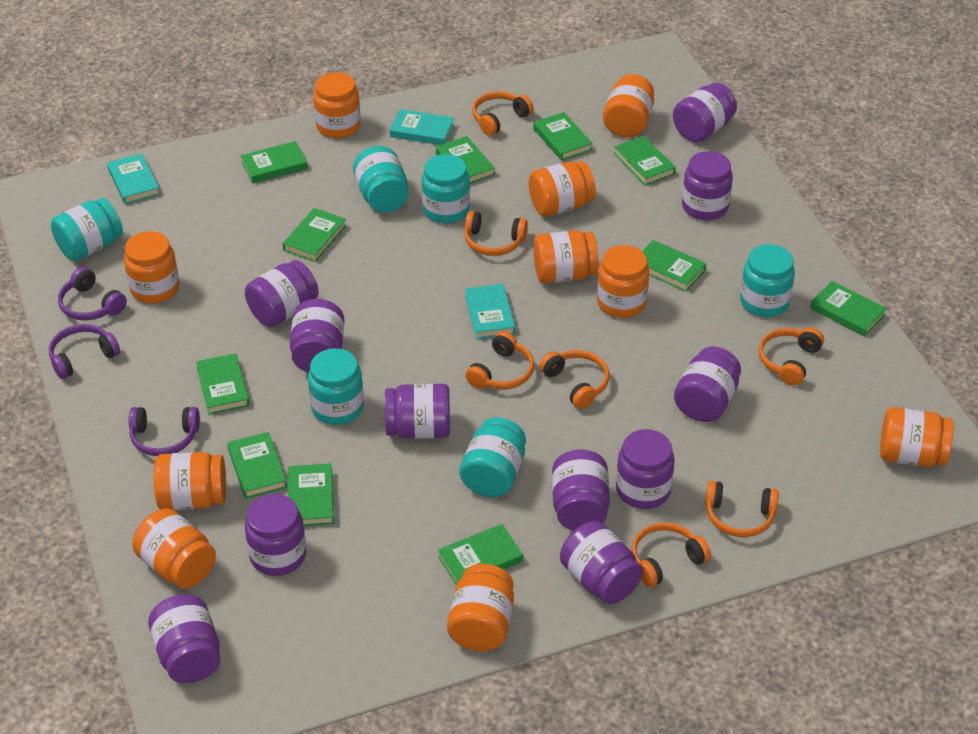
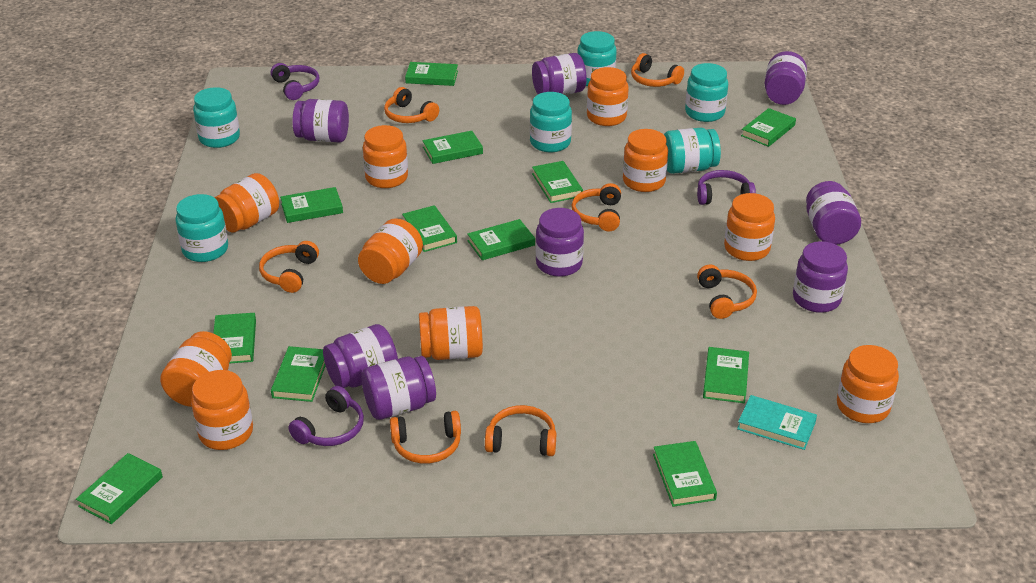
green book: 11 -> 12
purple jar: 11 -> 8
turquoise book: 3 -> 1

